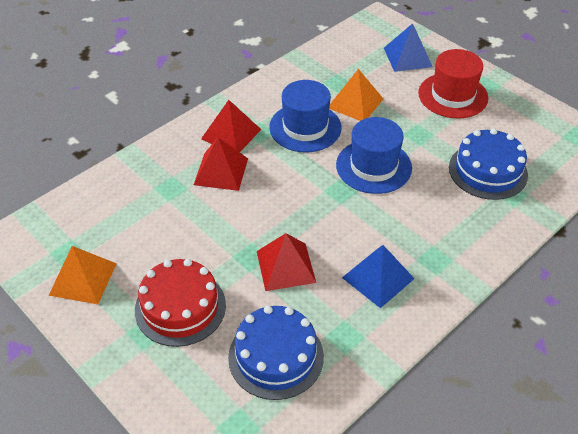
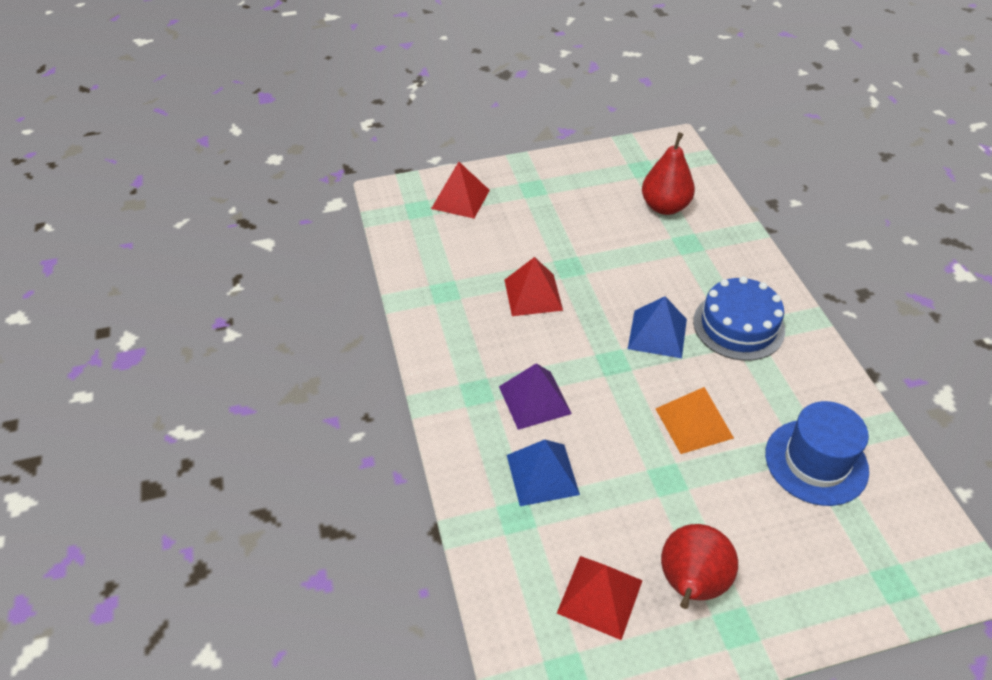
blue cake: 2 -> 1
blue hat: 2 -> 1
orange pyramid: 2 -> 1
purple pyramid: 0 -> 1
red cake: 1 -> 0
red hat: 1 -> 0
red pear: 0 -> 2

